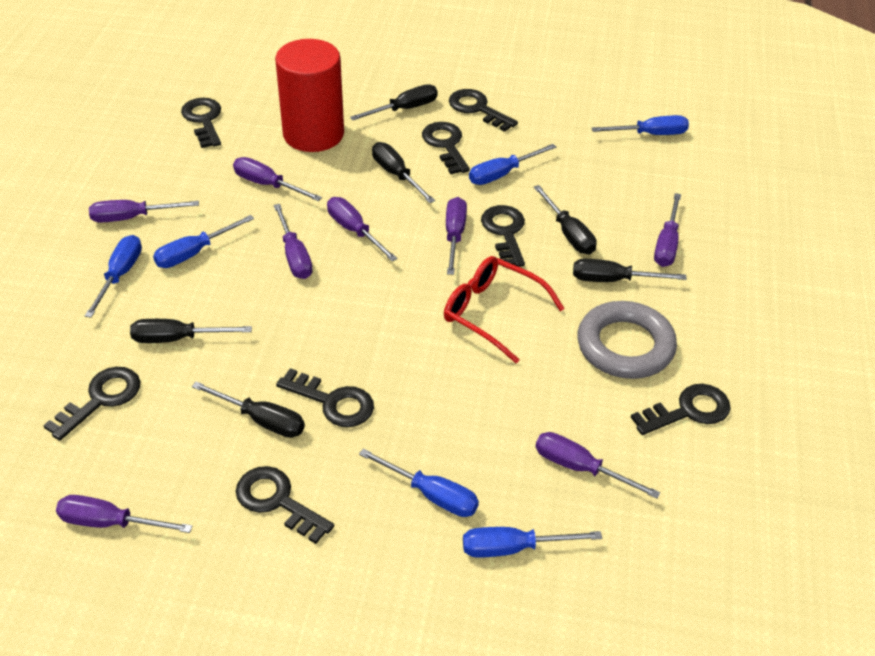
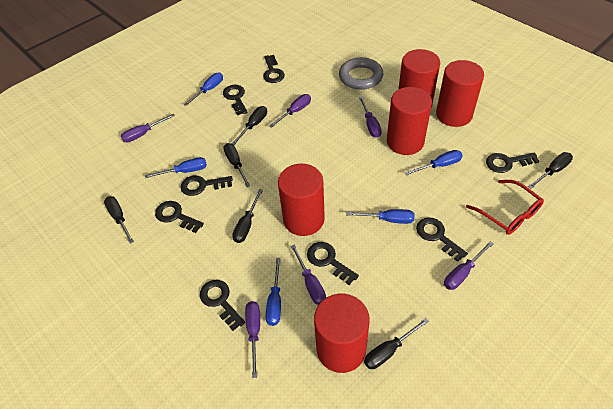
blue screwdriver: 6 -> 5
purple screwdriver: 8 -> 6
red cylinder: 1 -> 5

